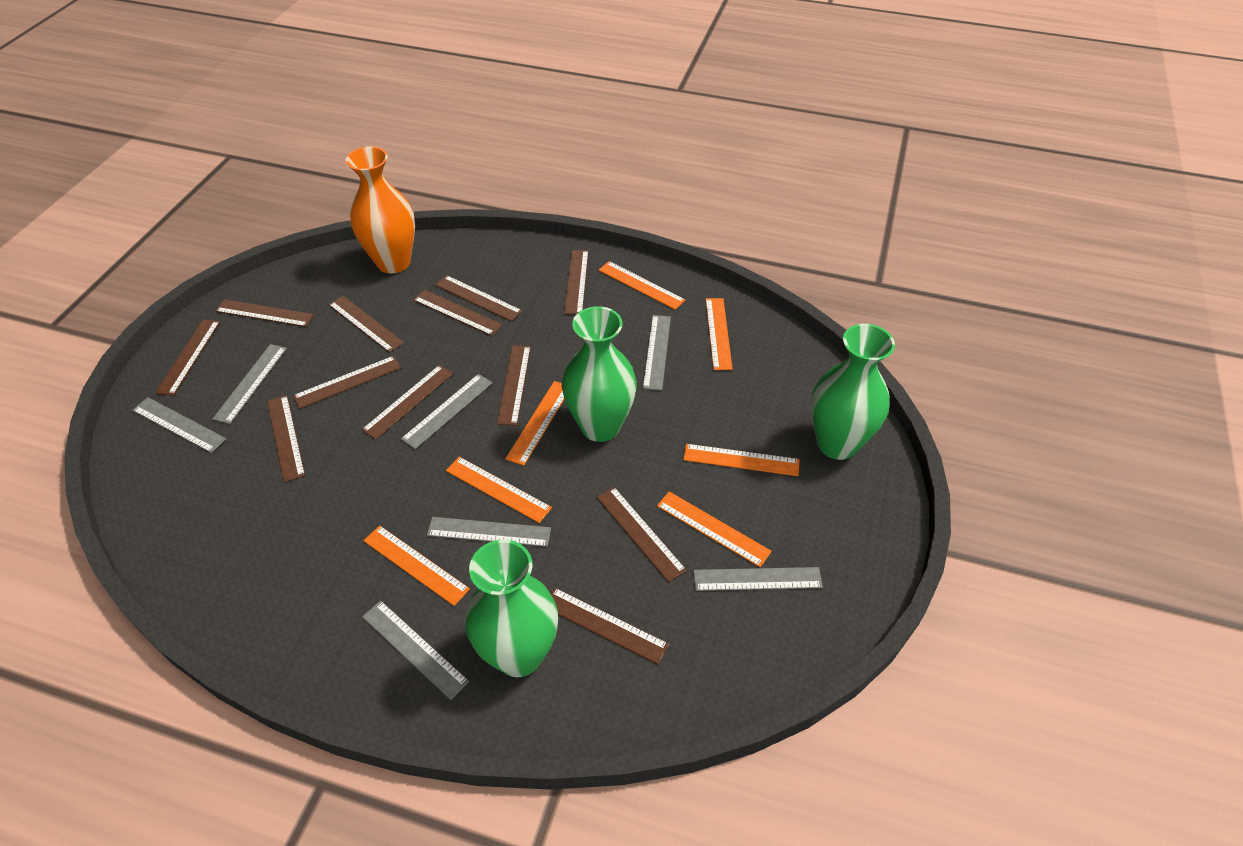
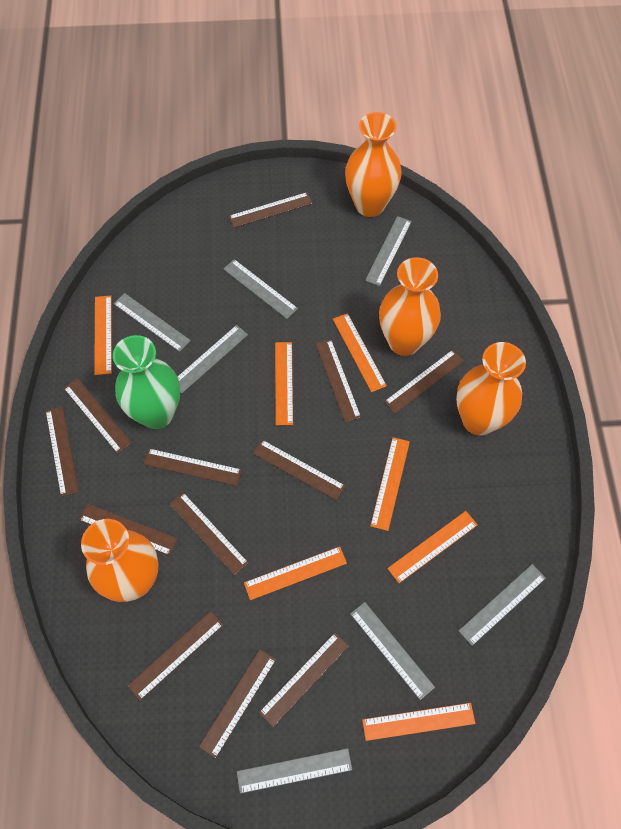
green vase: 3 -> 1
orange vase: 1 -> 4

